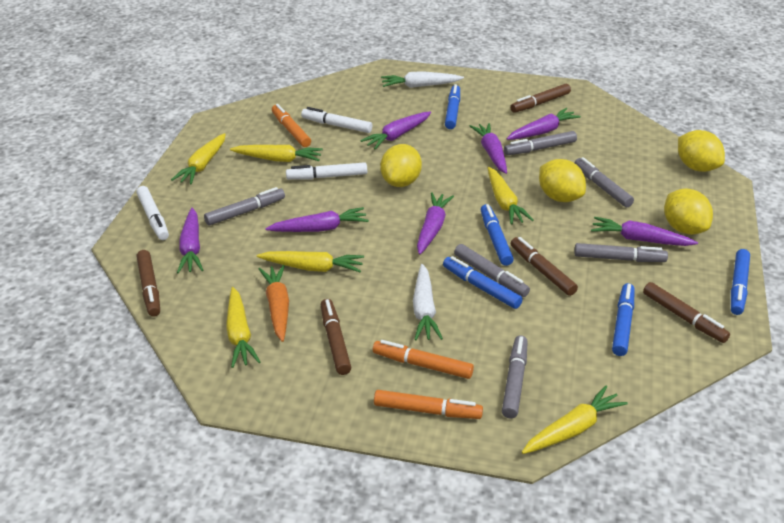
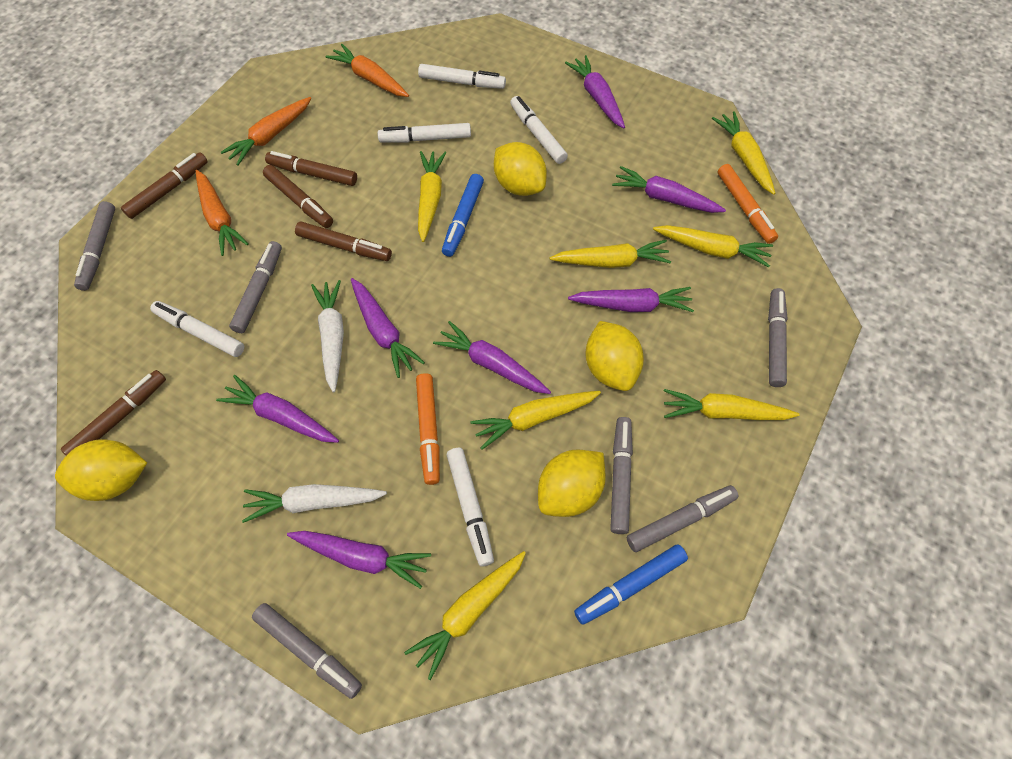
blue marker: 5 -> 2
orange carrot: 1 -> 3
orange marker: 3 -> 2
white marker: 3 -> 5
yellow carrot: 6 -> 7

